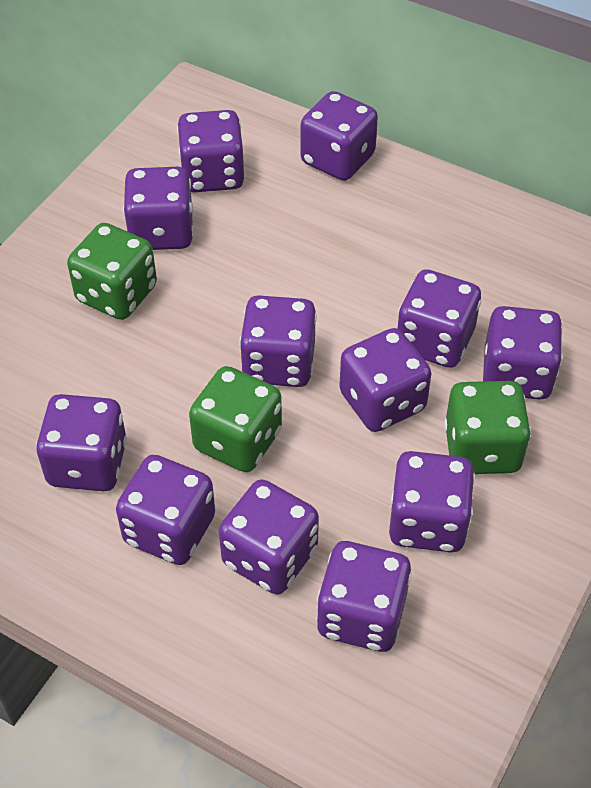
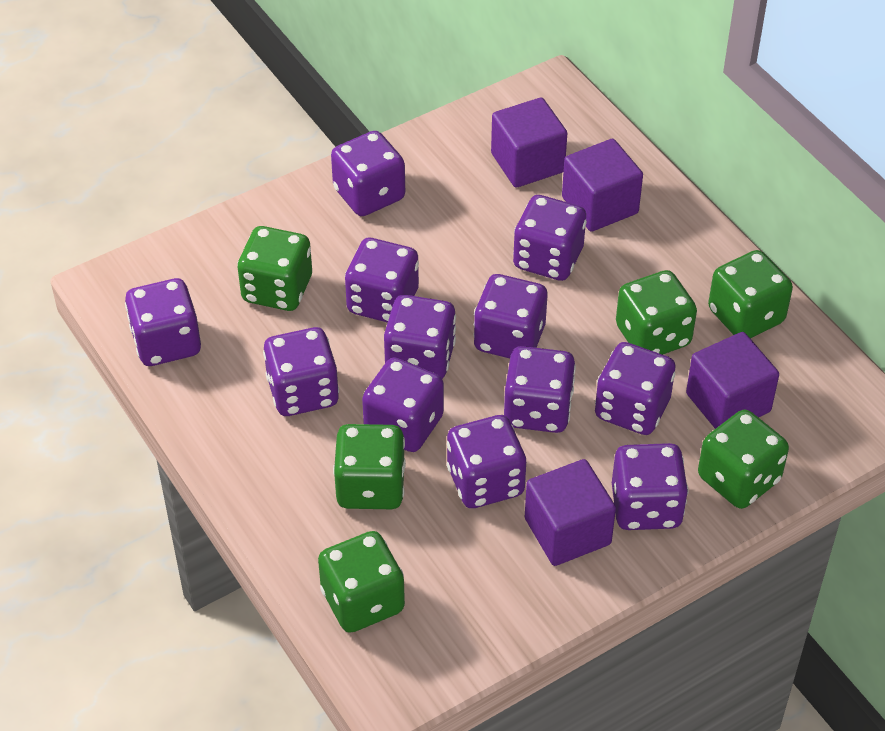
green dice: 3 -> 6
purple cube: 0 -> 4

